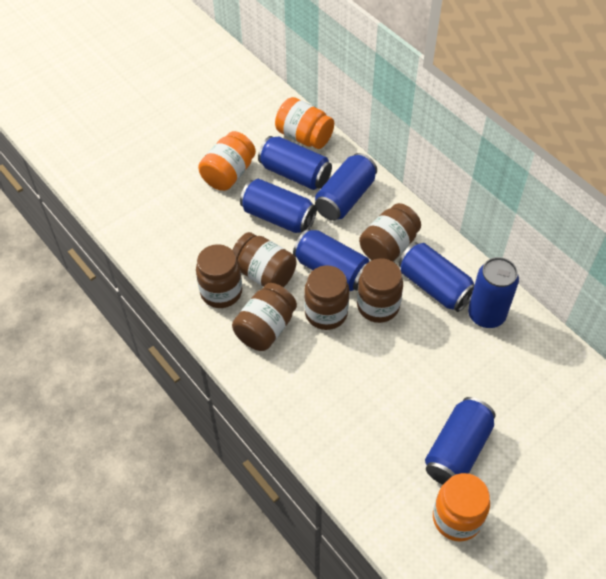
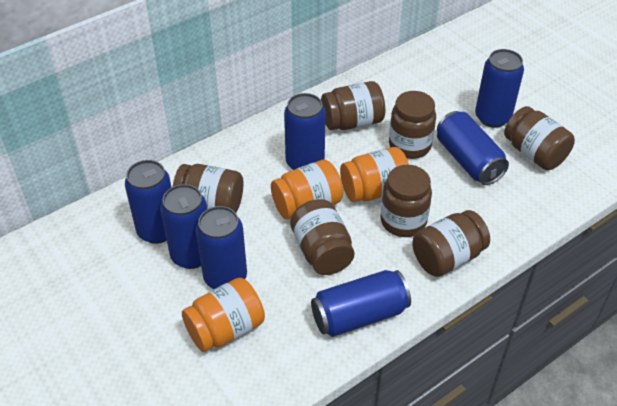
brown jar: 6 -> 7

